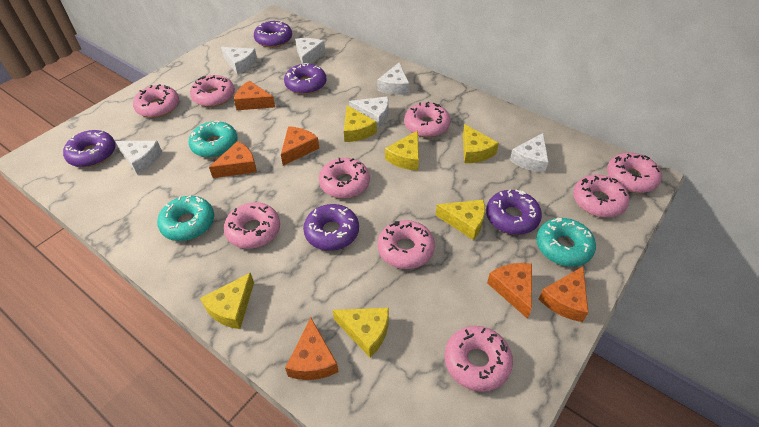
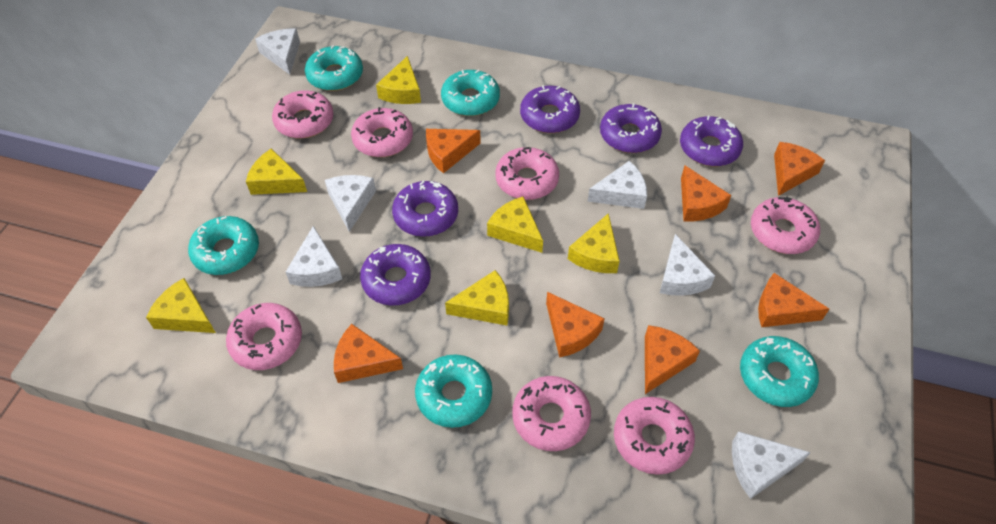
orange cheese: 6 -> 7
pink donut: 9 -> 7
turquoise donut: 3 -> 5

